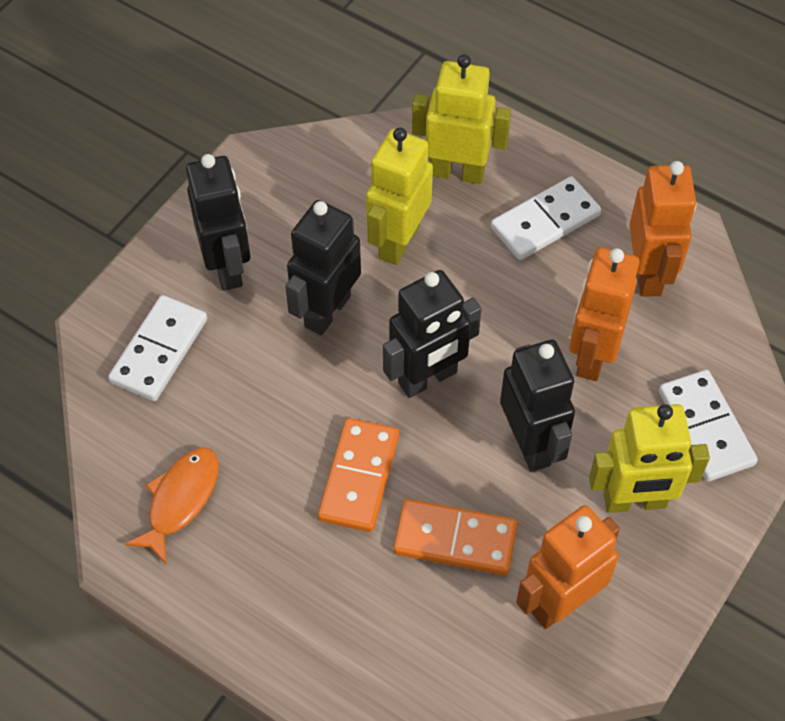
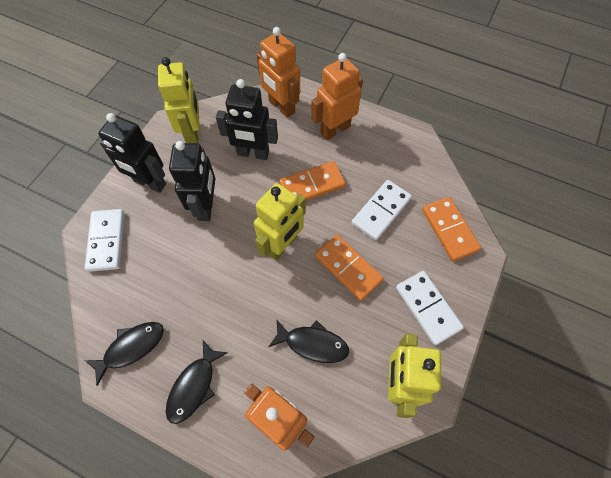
black fish: 0 -> 3
black robot: 4 -> 3
orange domino: 2 -> 3
orange fish: 1 -> 0

